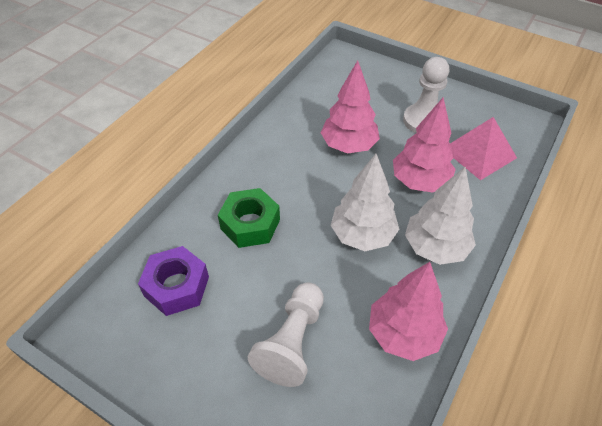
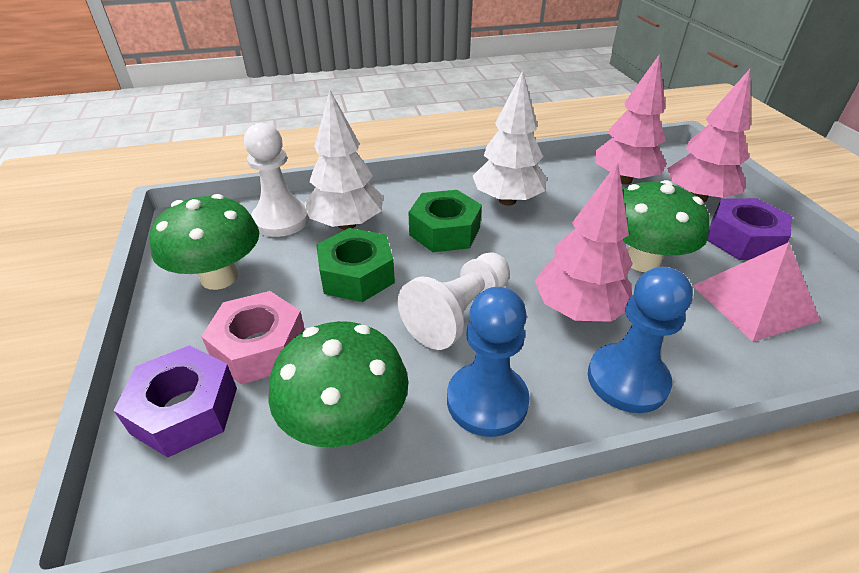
blue pawn: 0 -> 2
green mushroom: 0 -> 3
green nut: 1 -> 2
pink nut: 0 -> 1
purple nut: 1 -> 2

